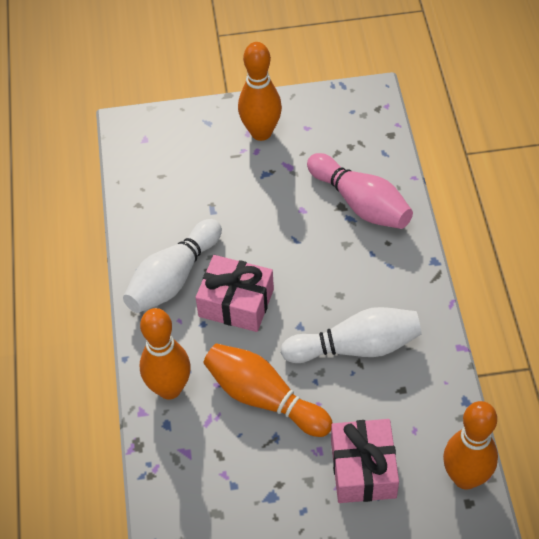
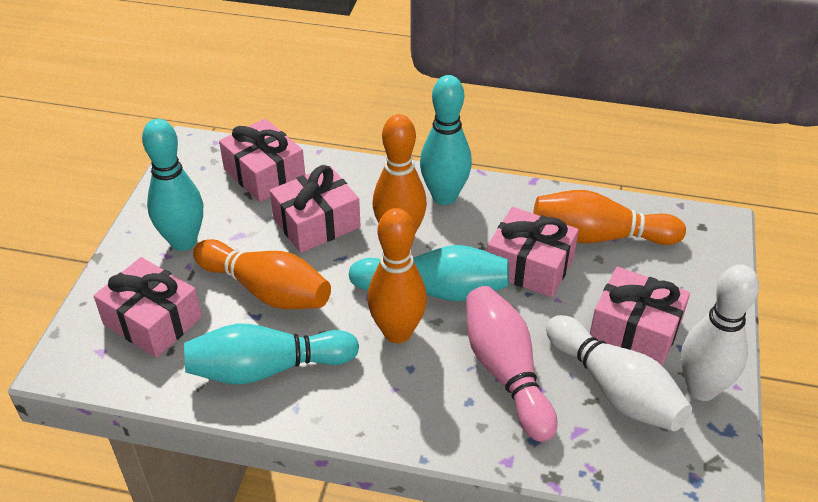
pink gift: 2 -> 5
turquoise bowling pin: 0 -> 4

